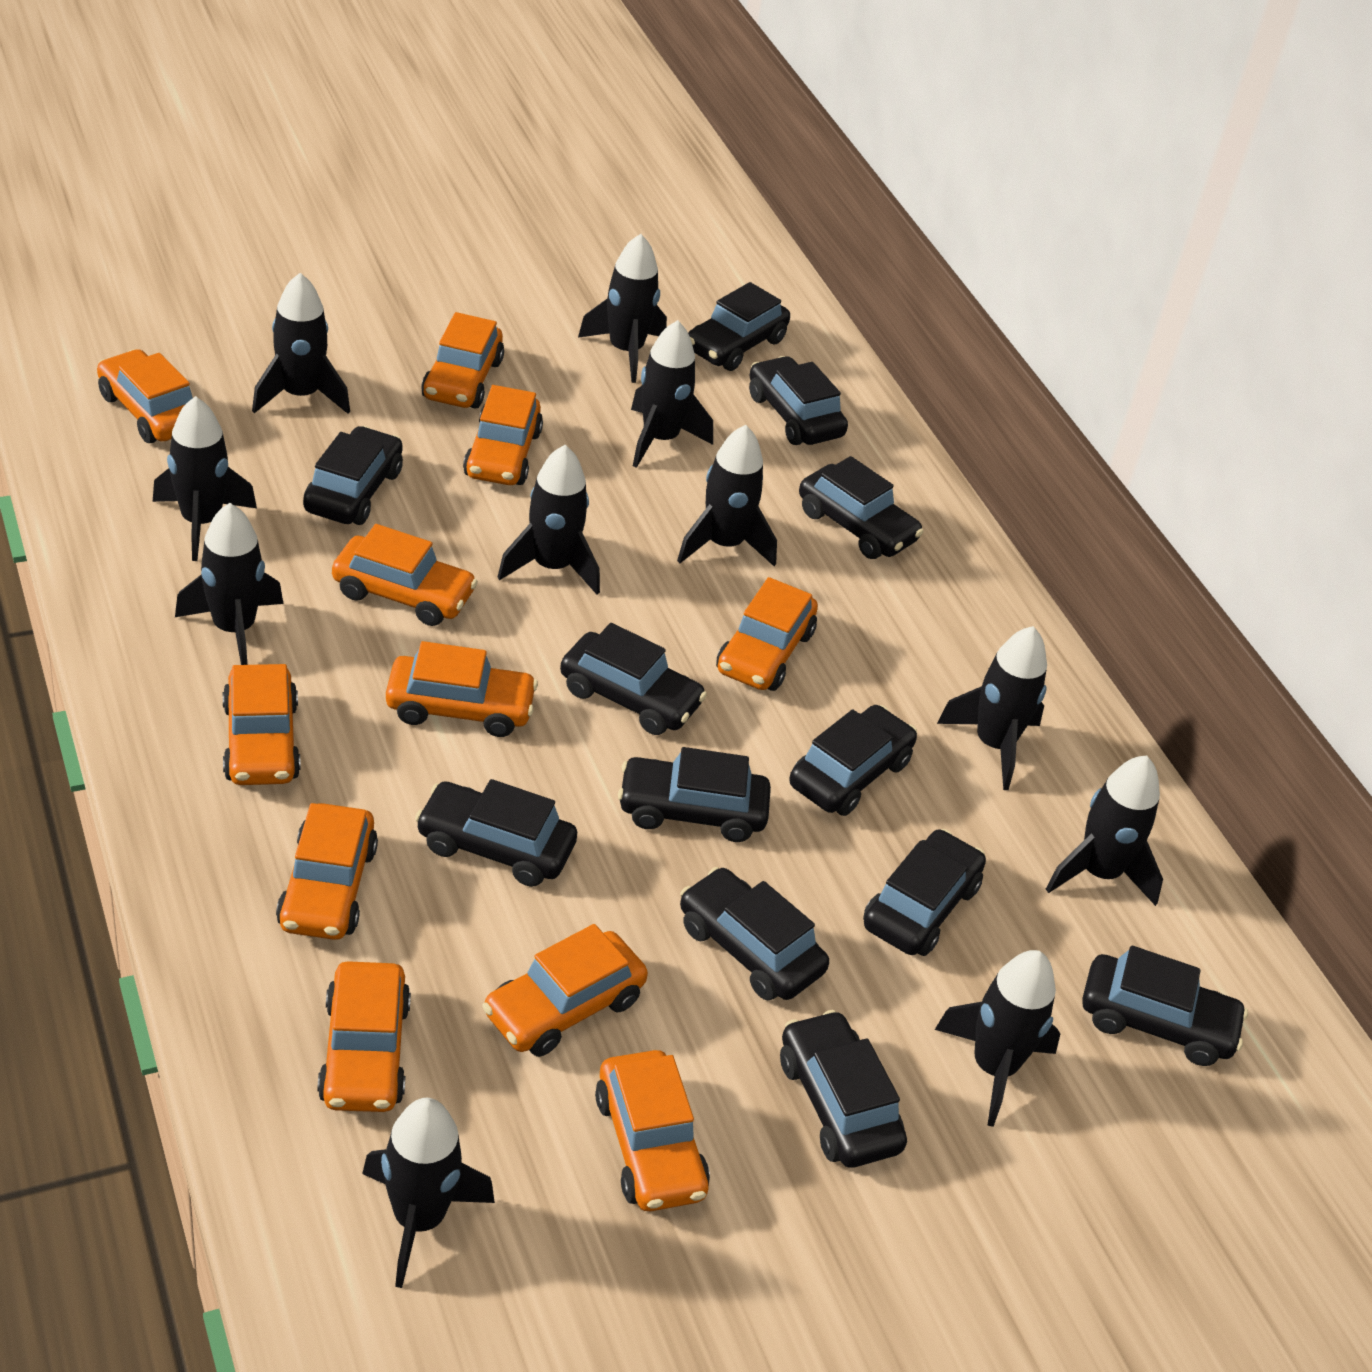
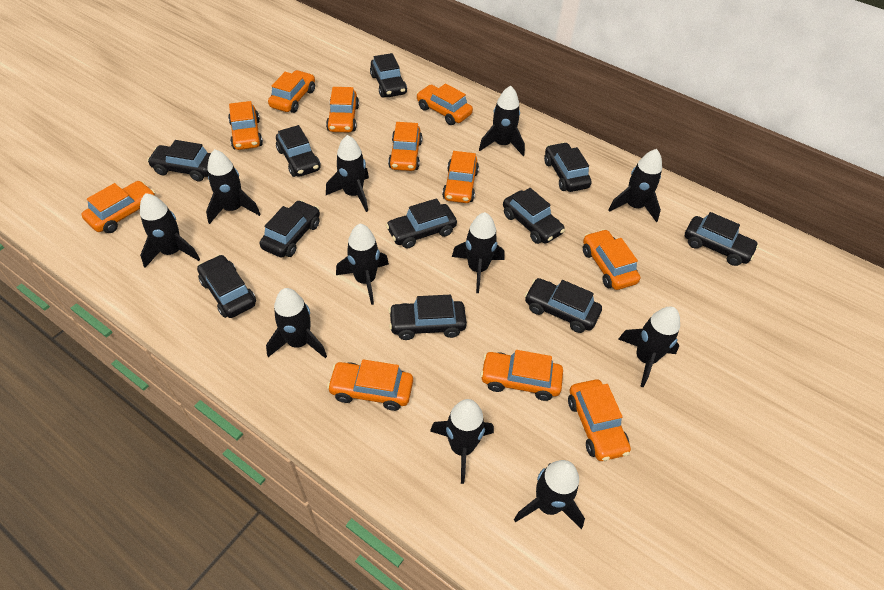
black car: 12 -> 11

